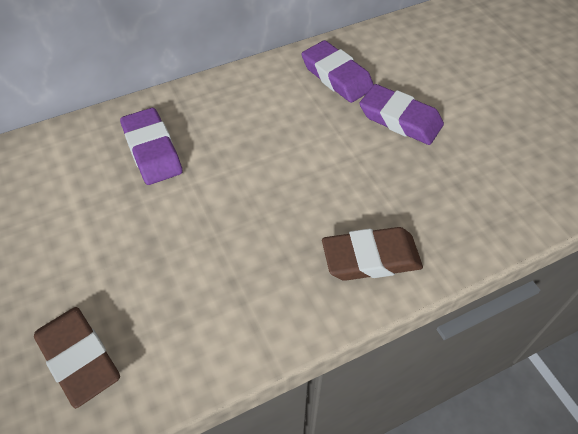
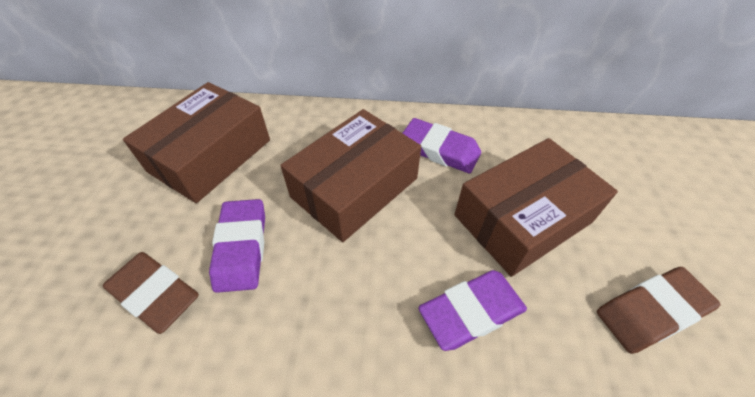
brown box: 0 -> 3

